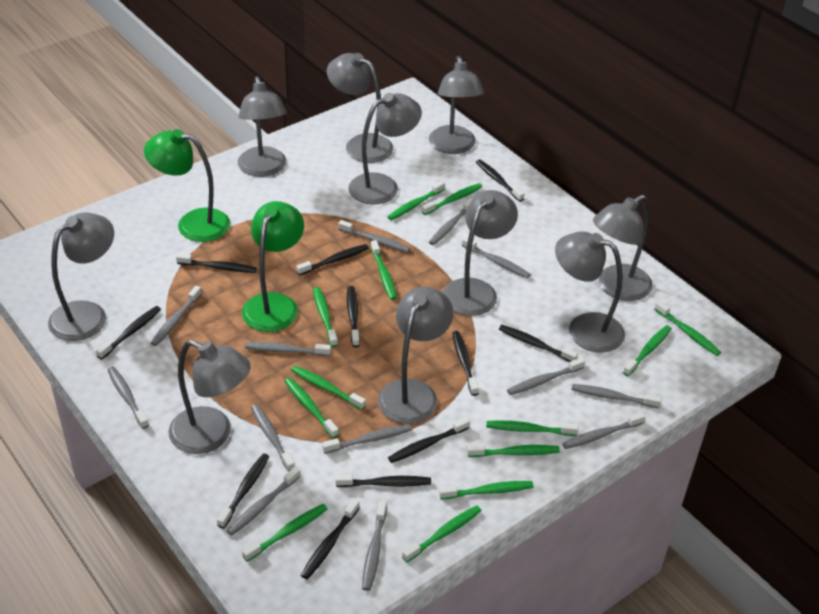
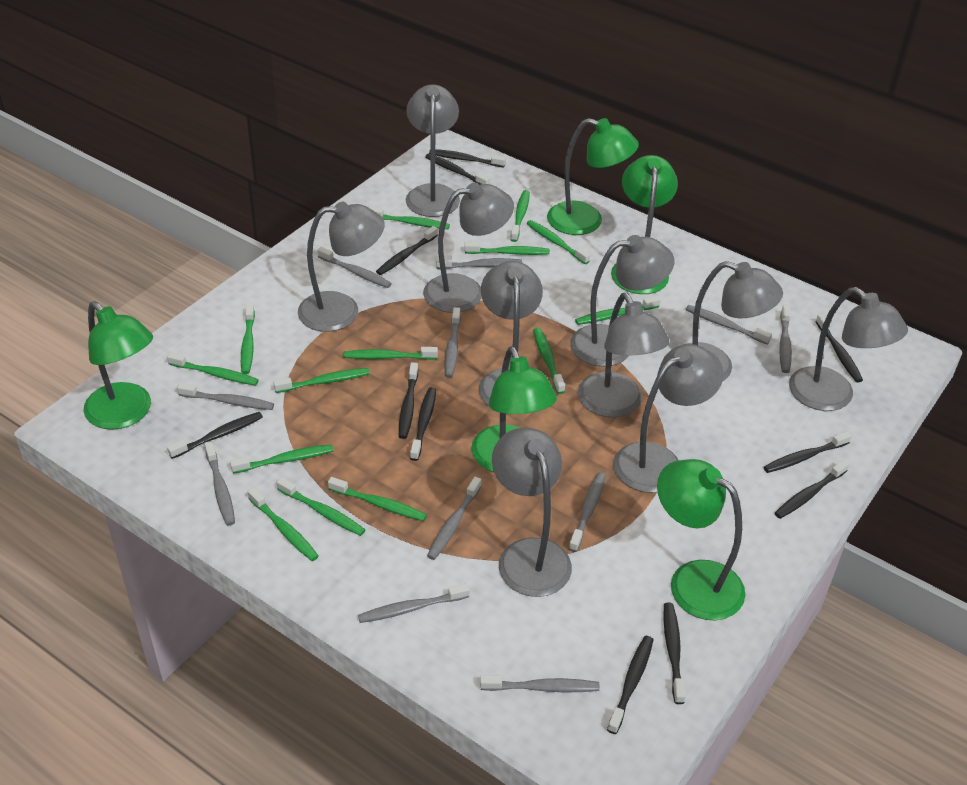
green lamp: 2 -> 5
green toothbrush: 13 -> 14
grey toothbrush: 13 -> 11

